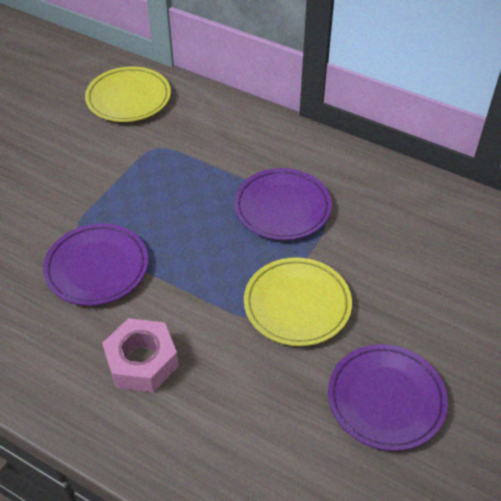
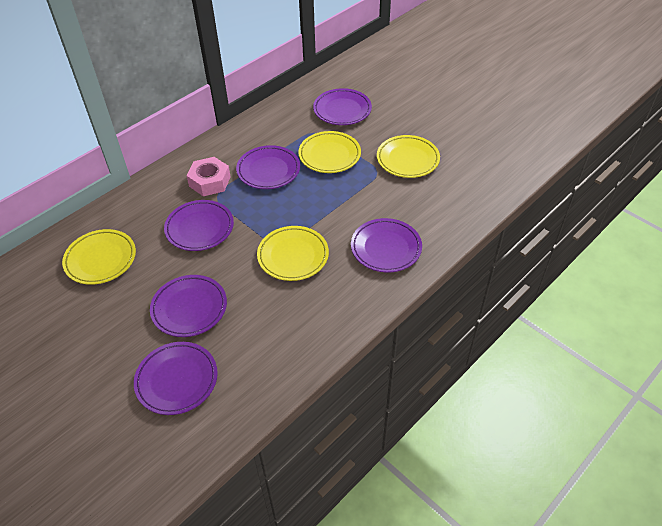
purple plate: 3 -> 6
yellow plate: 2 -> 4

